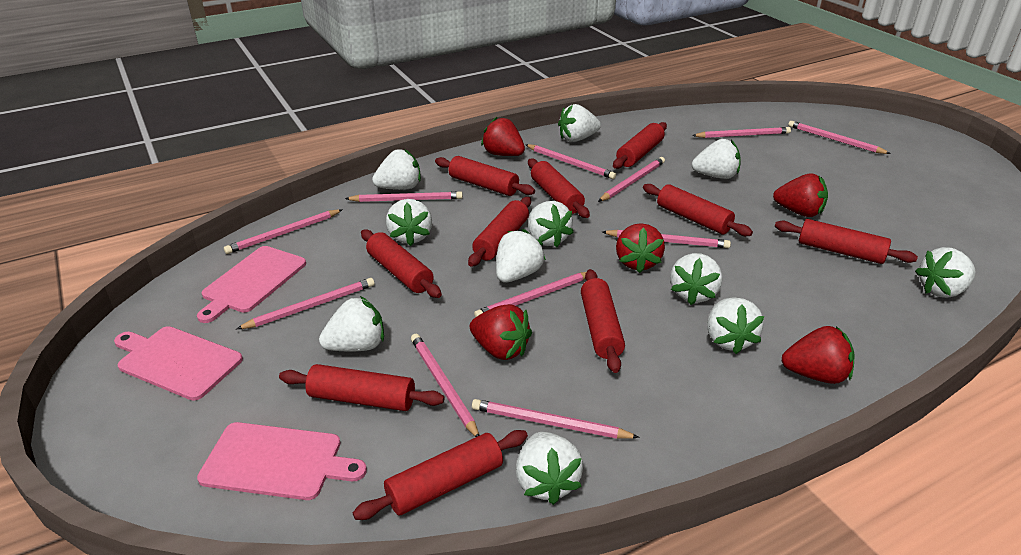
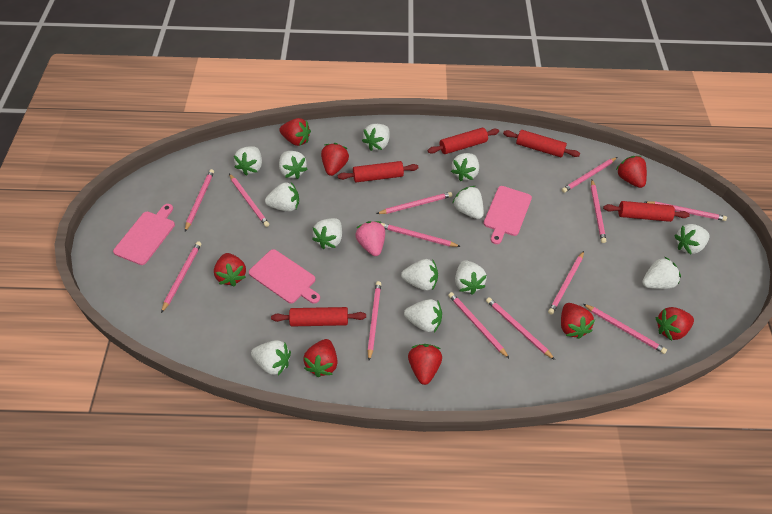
pink pencil: 11 -> 13
pink strawberry: 0 -> 1
red rolling pin: 10 -> 5
red strawberry: 5 -> 8
white strawberry: 11 -> 13

